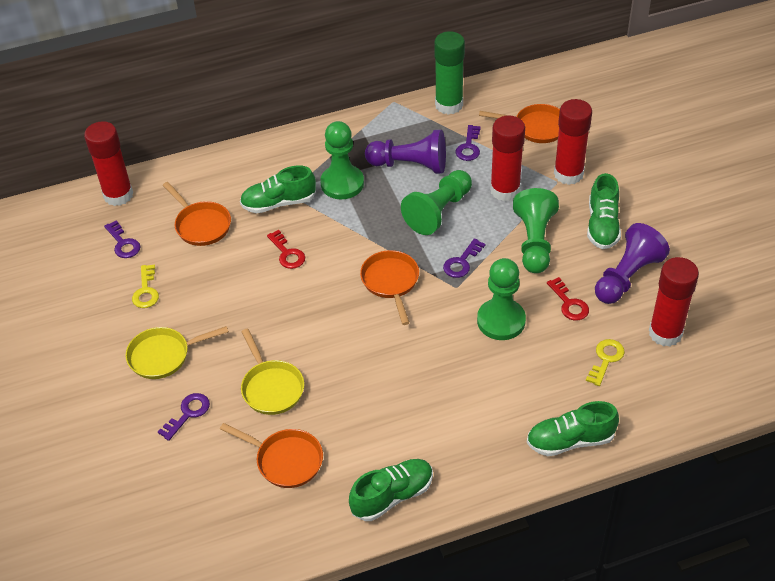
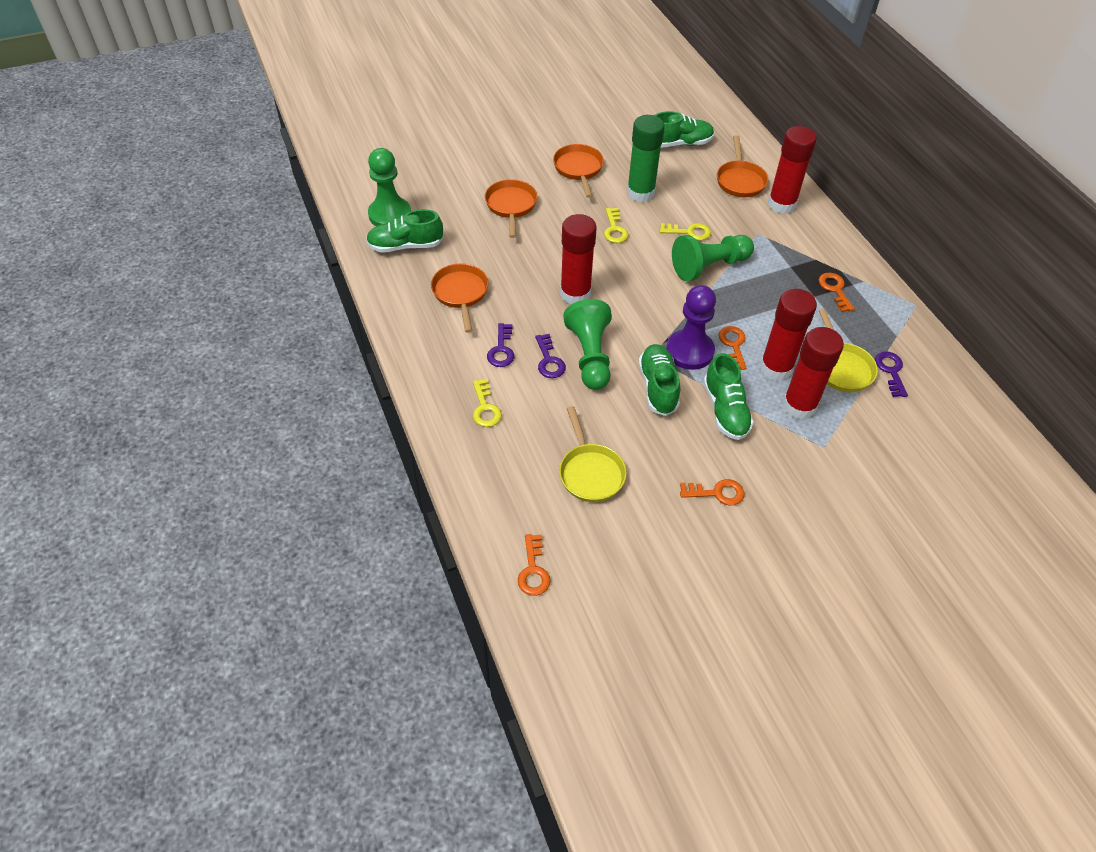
green pawn: 4 -> 3
orange key: 0 -> 4
purple key: 4 -> 3
purple pawn: 2 -> 1
red key: 2 -> 0
yellow key: 2 -> 3

